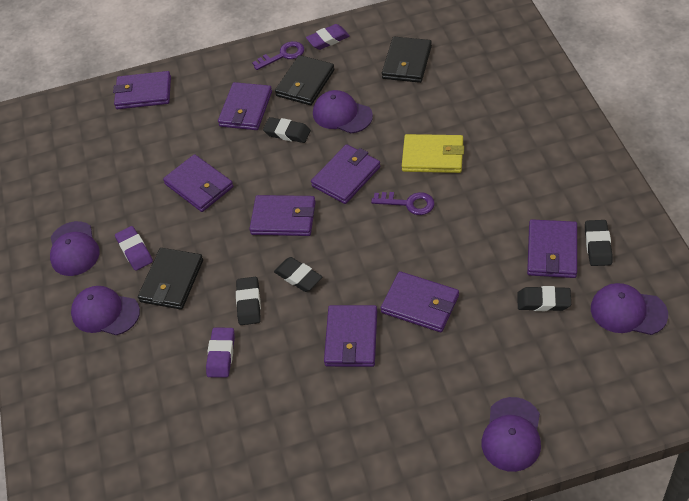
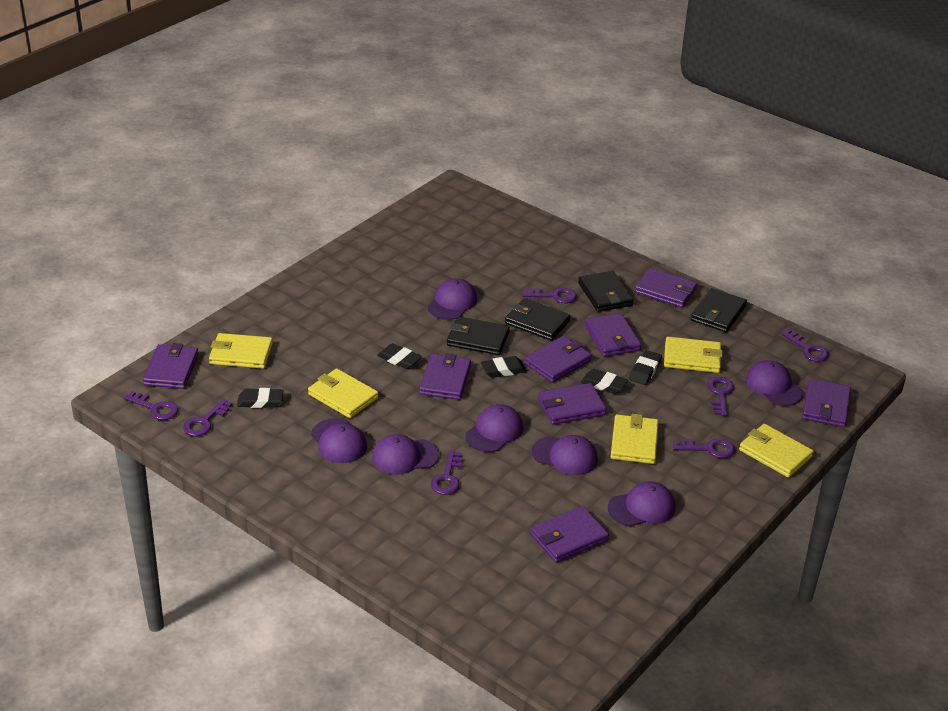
black wallet: 3 -> 4
purple cap: 5 -> 7
purple eraser: 3 -> 0
purple key: 2 -> 7
yellow wallet: 1 -> 5

